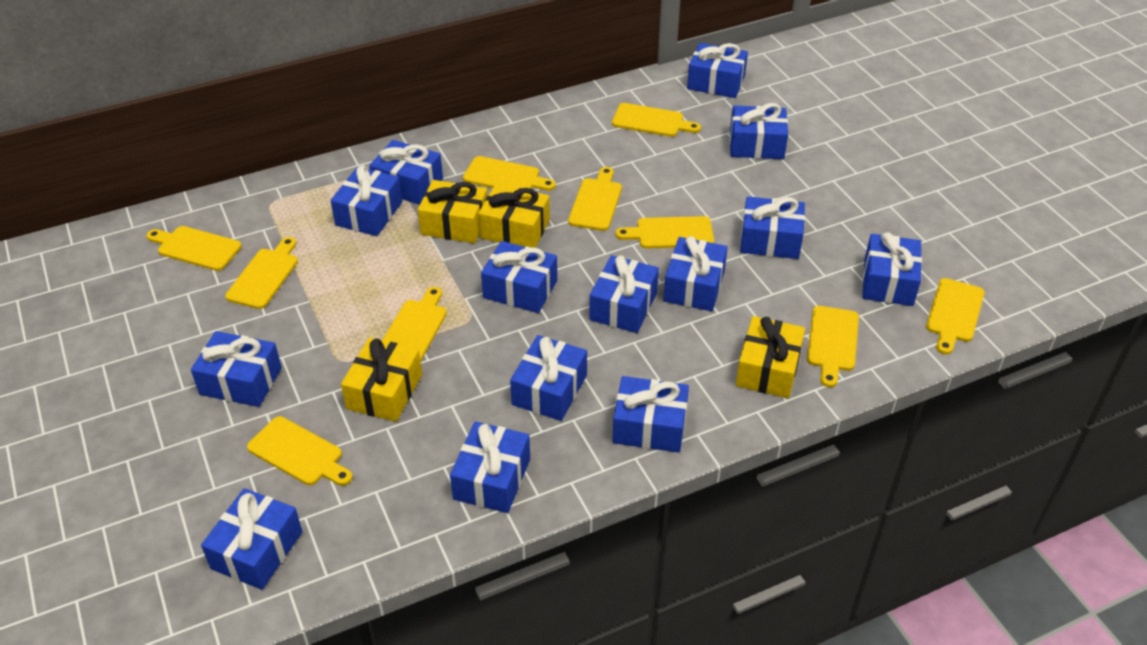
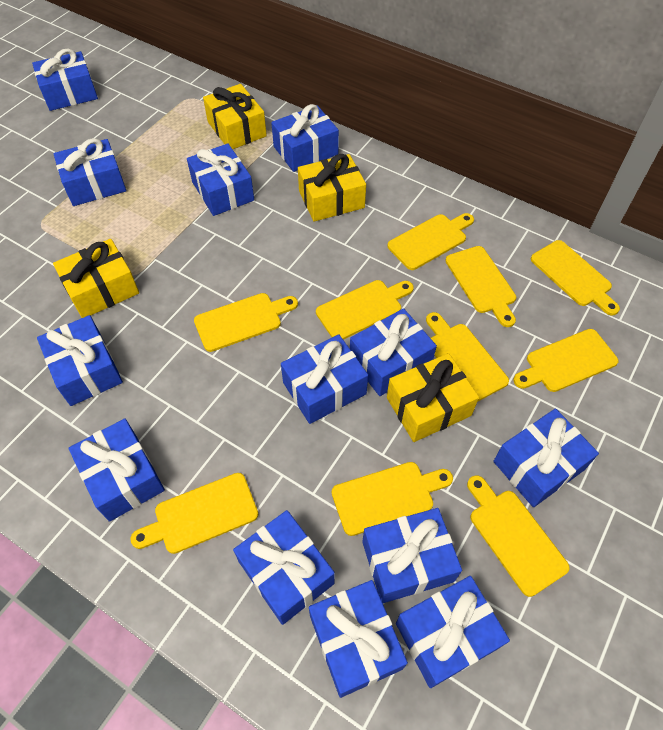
blue gift: 14 -> 13

